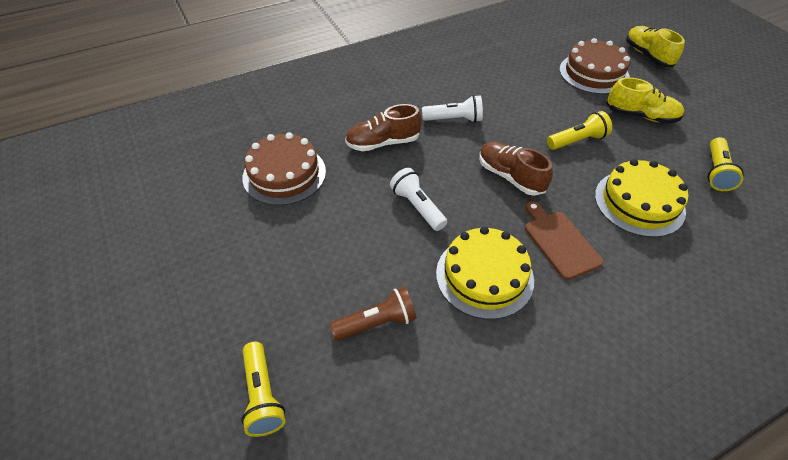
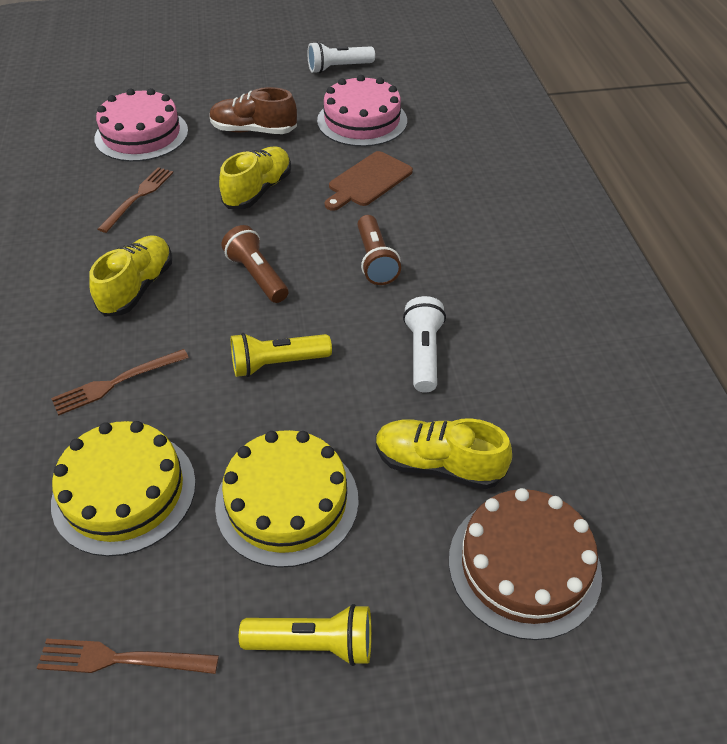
brown cake: 2 -> 1
brown flashlight: 1 -> 2
brown fork: 0 -> 3
brown shoe: 2 -> 1
pink cake: 0 -> 2
yellow flashlight: 3 -> 2
yellow shoe: 2 -> 3

